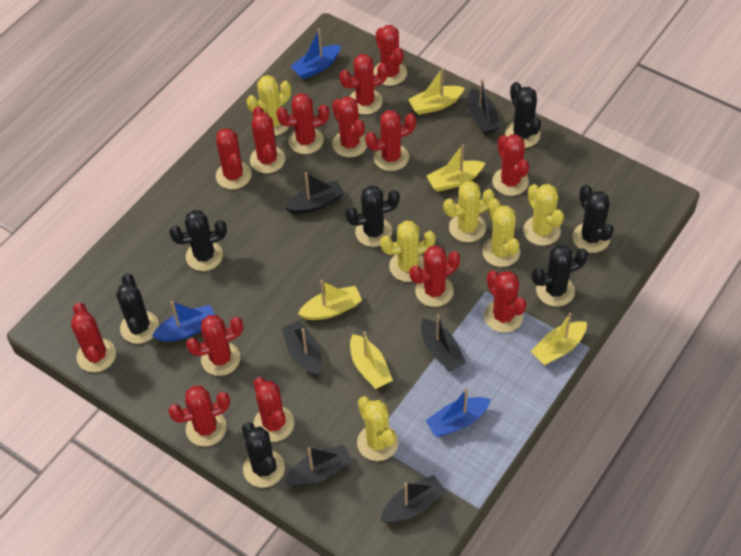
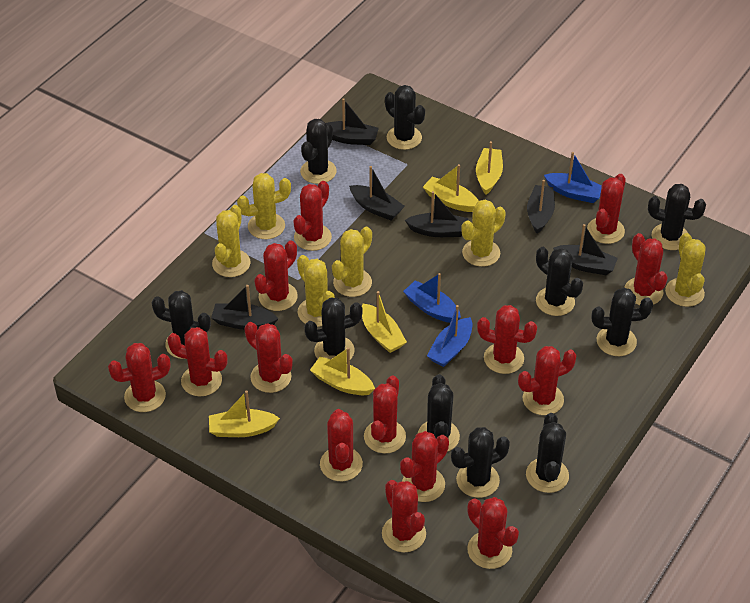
black cactus: 7 -> 10

